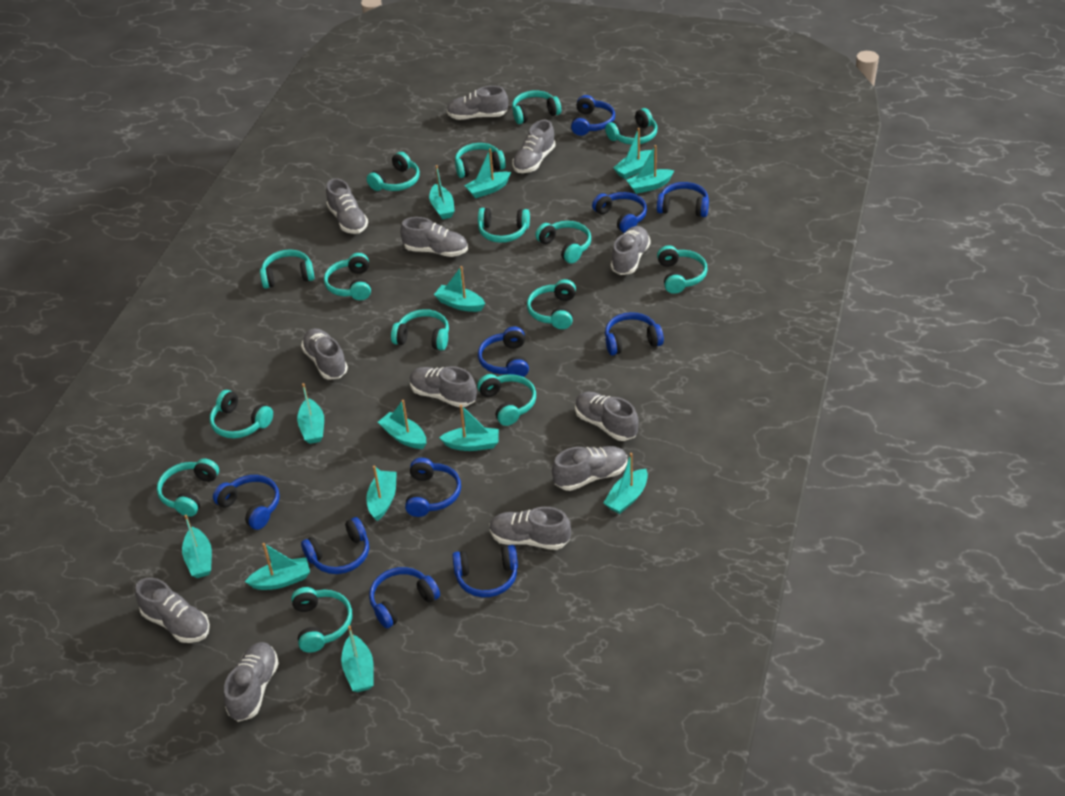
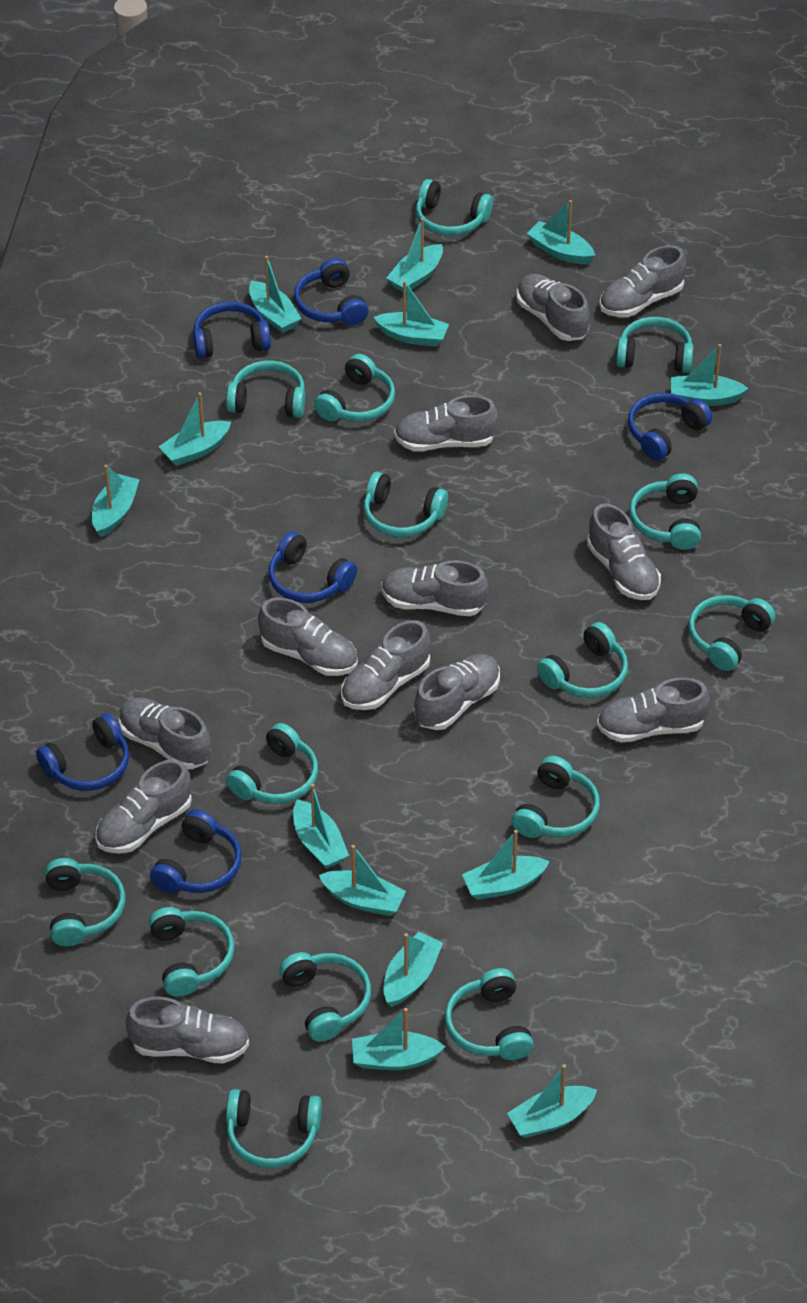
blue headphones: 10 -> 6

